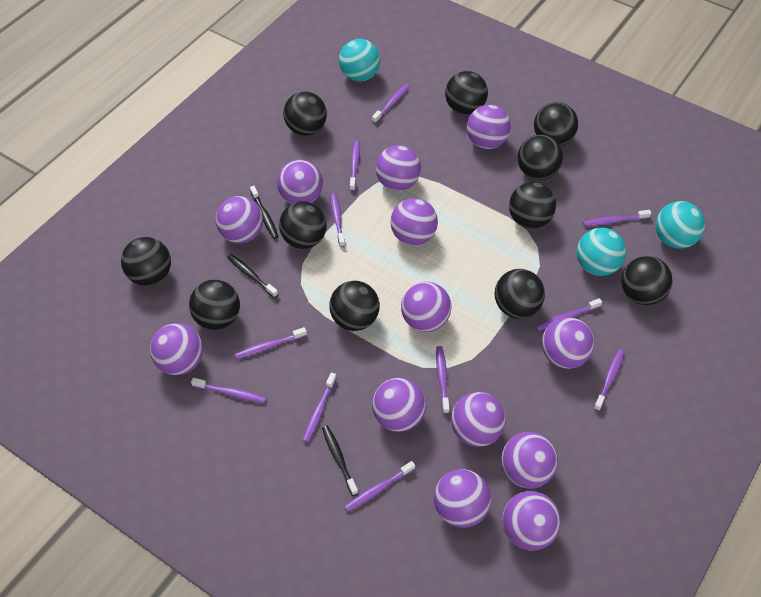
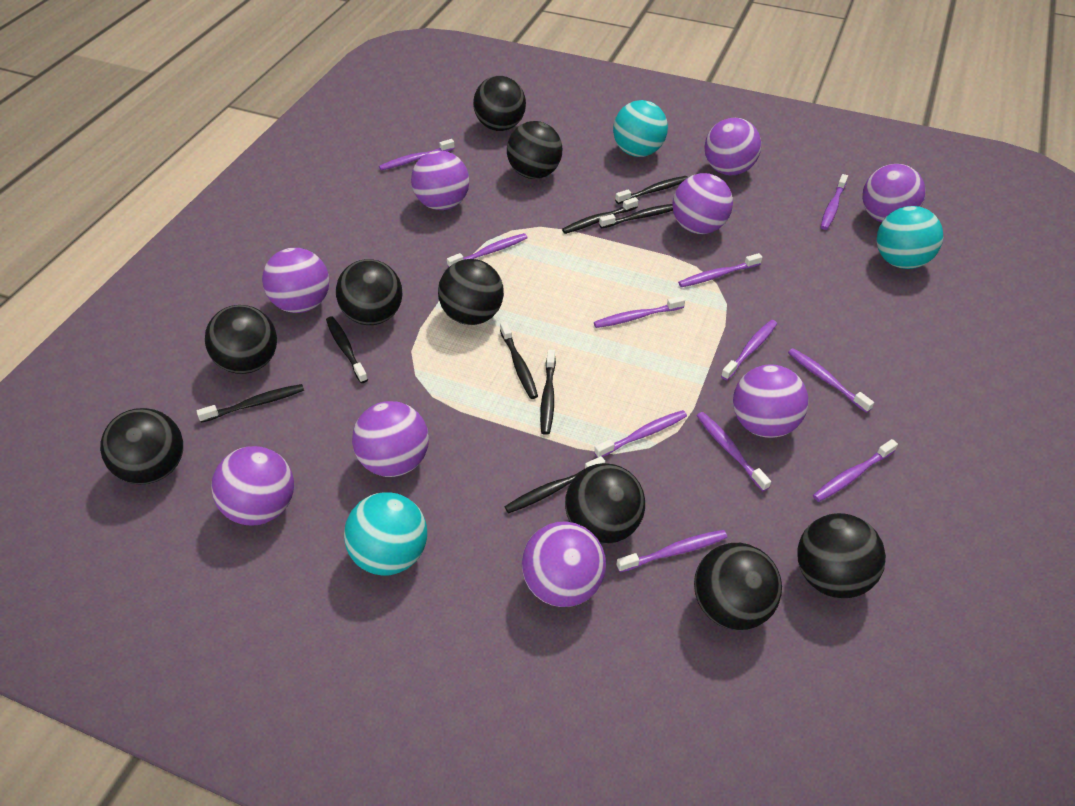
black ball: 11 -> 9
black toothbrush: 3 -> 8
purple ball: 13 -> 9

